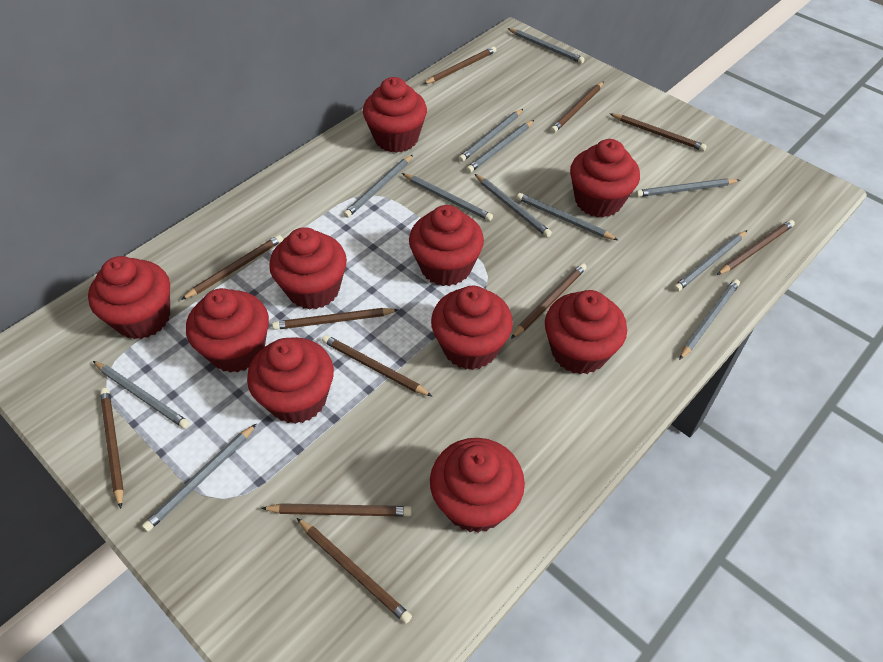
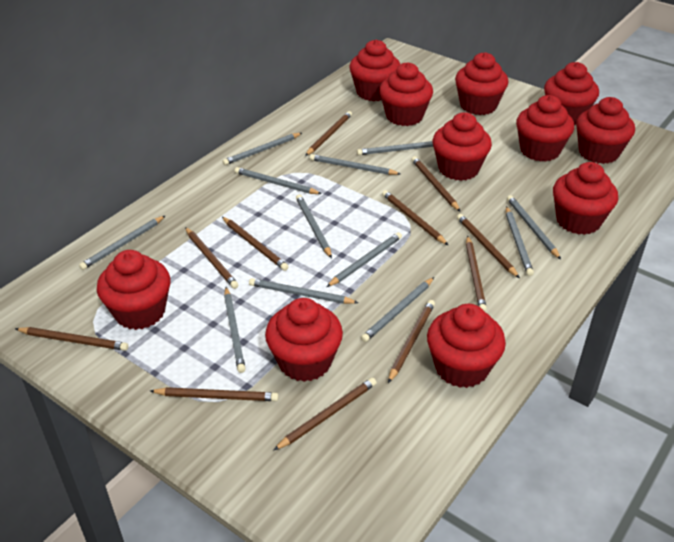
red cupcake: 10 -> 11

